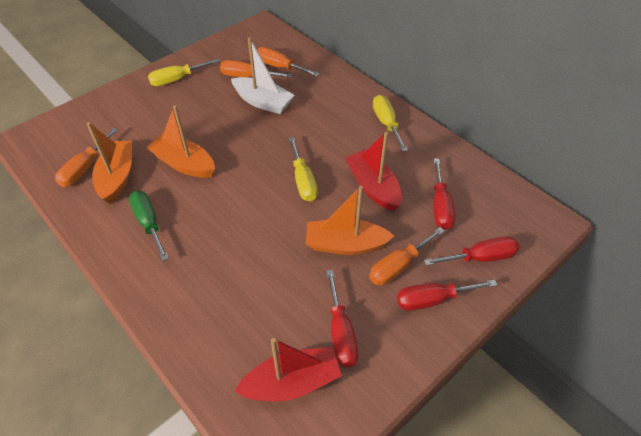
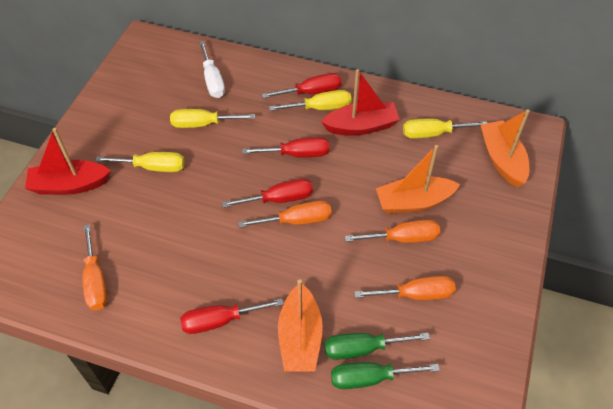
green screwdriver: 1 -> 2
white boat: 1 -> 0
white screwdriver: 0 -> 1
yellow screwdriver: 3 -> 4

